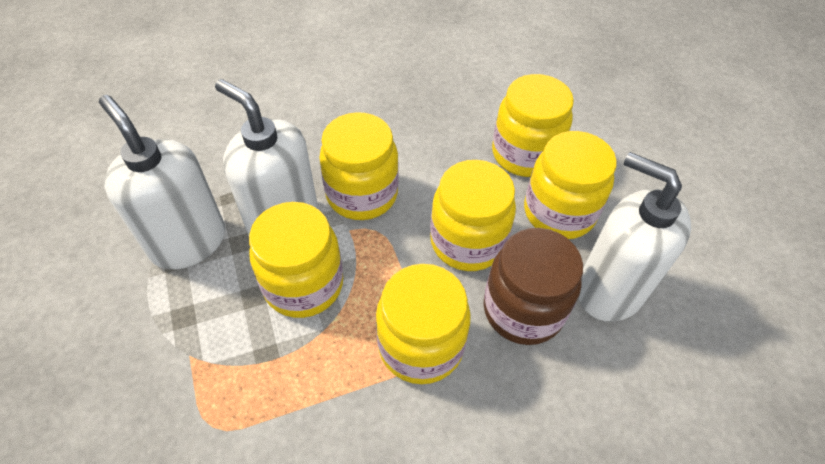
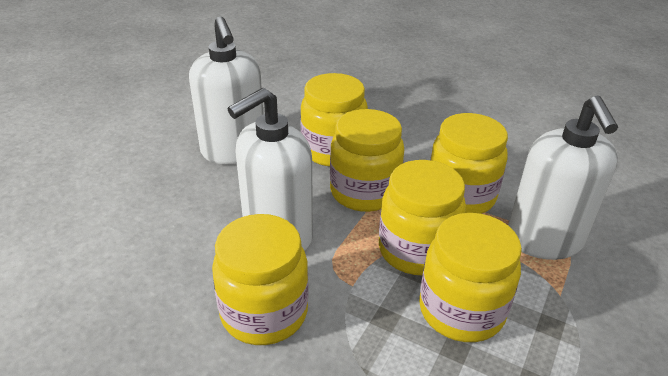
brown jar: 1 -> 0

